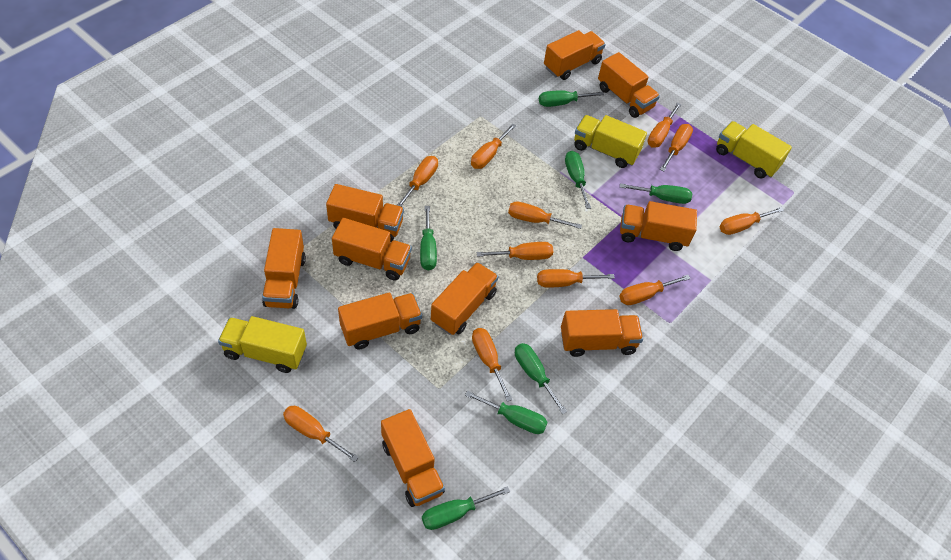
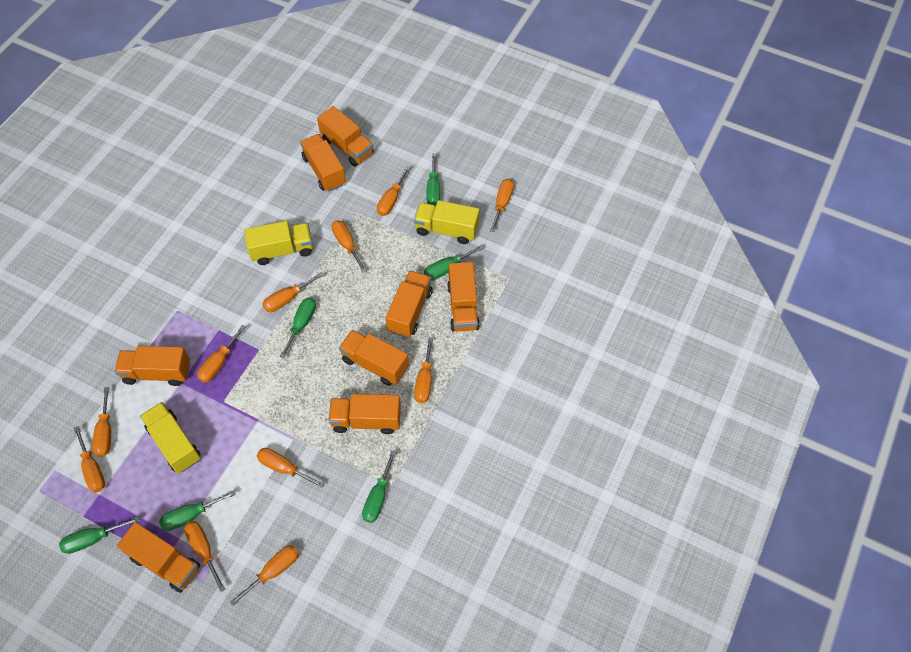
green screwdriver: 7 -> 6
orange truck: 10 -> 8

